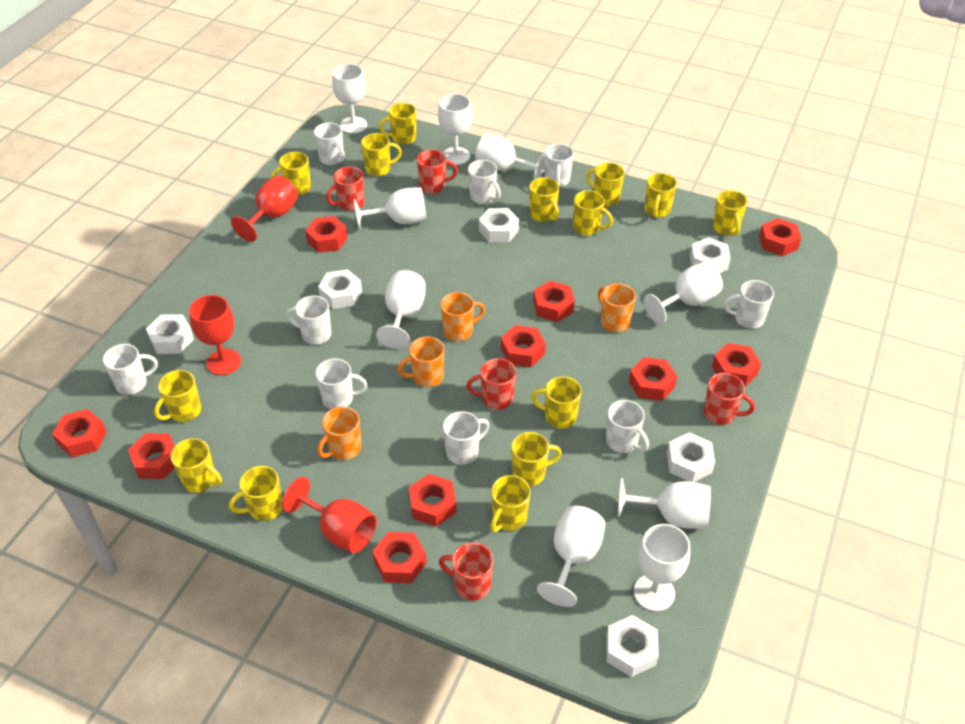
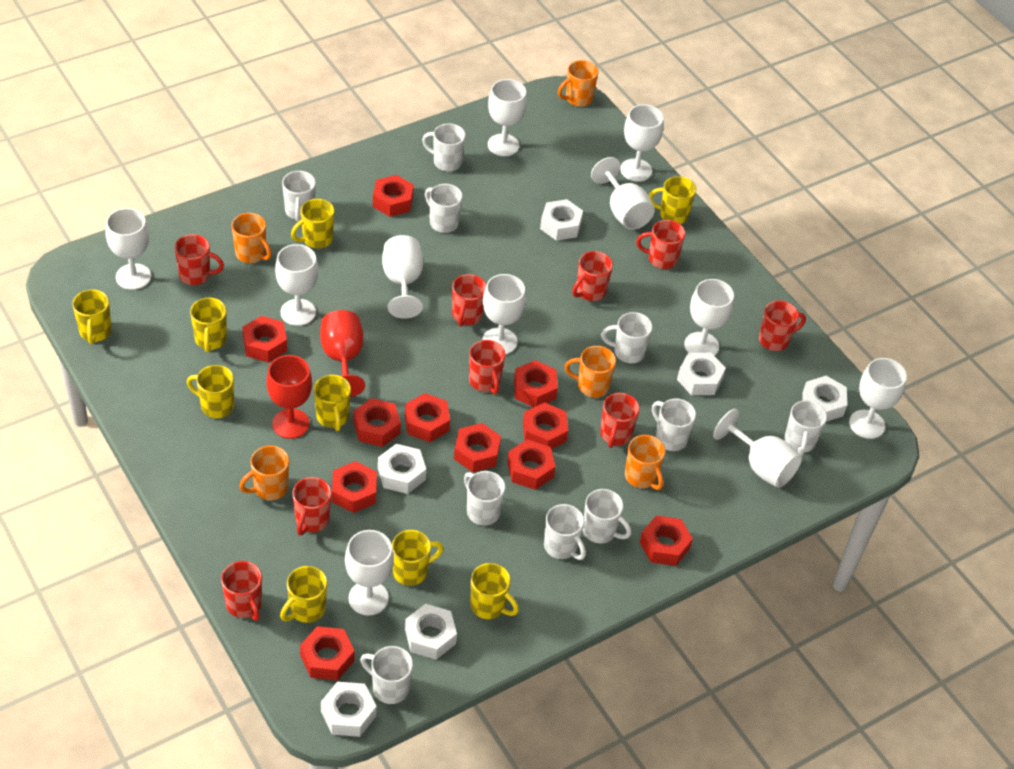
orange mug: 4 -> 5
red goblet: 3 -> 2
red mug: 5 -> 9
red nut: 10 -> 11
white goblet: 9 -> 11
white mug: 9 -> 10
yellow mug: 14 -> 9

